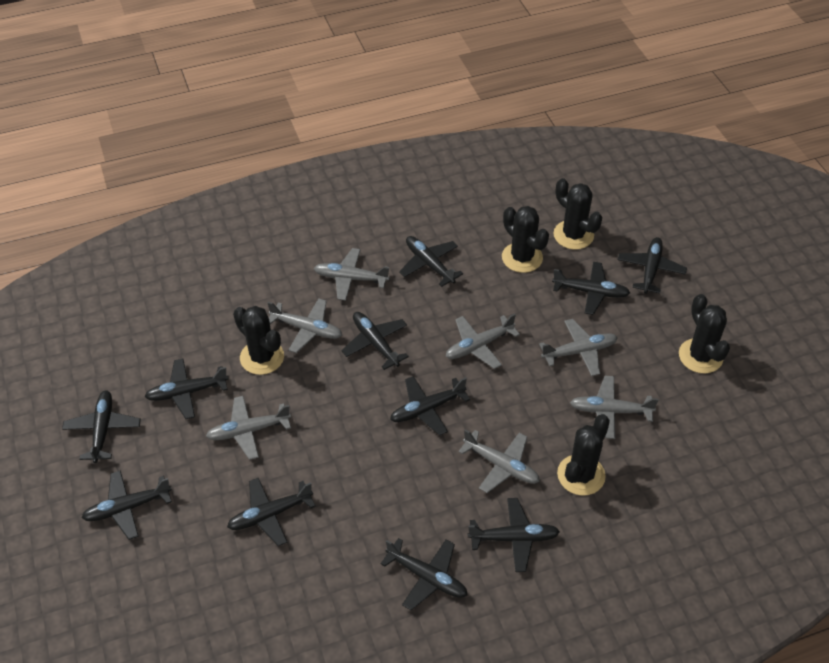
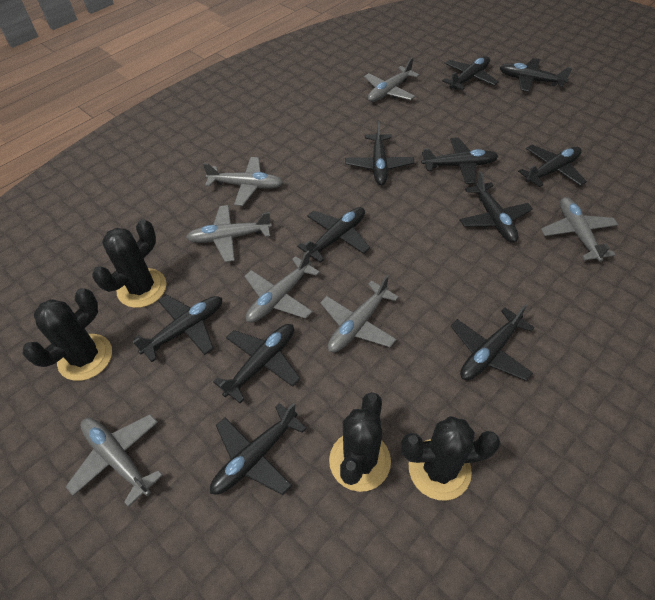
black cactus: 5 -> 4

